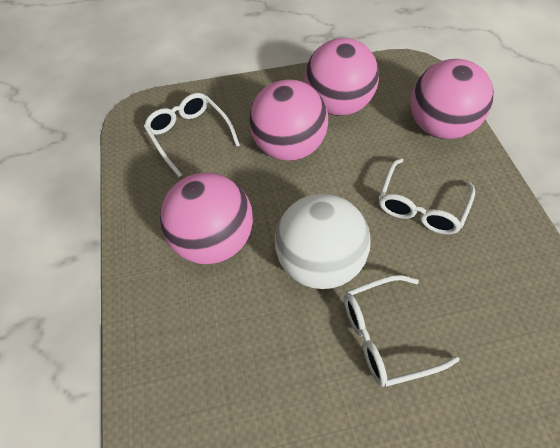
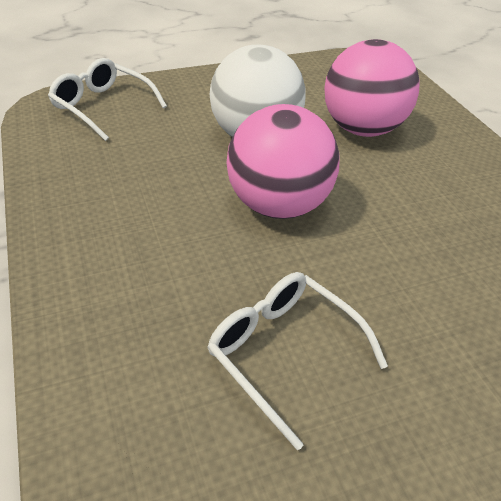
pink ball: 4 -> 2
white glasses: 3 -> 2

